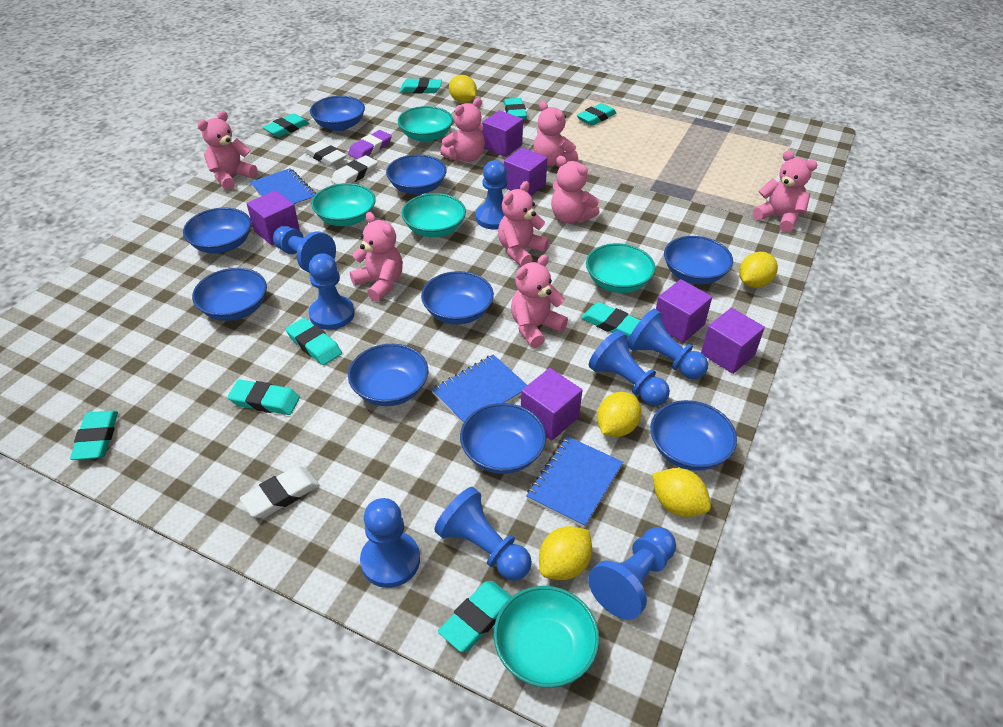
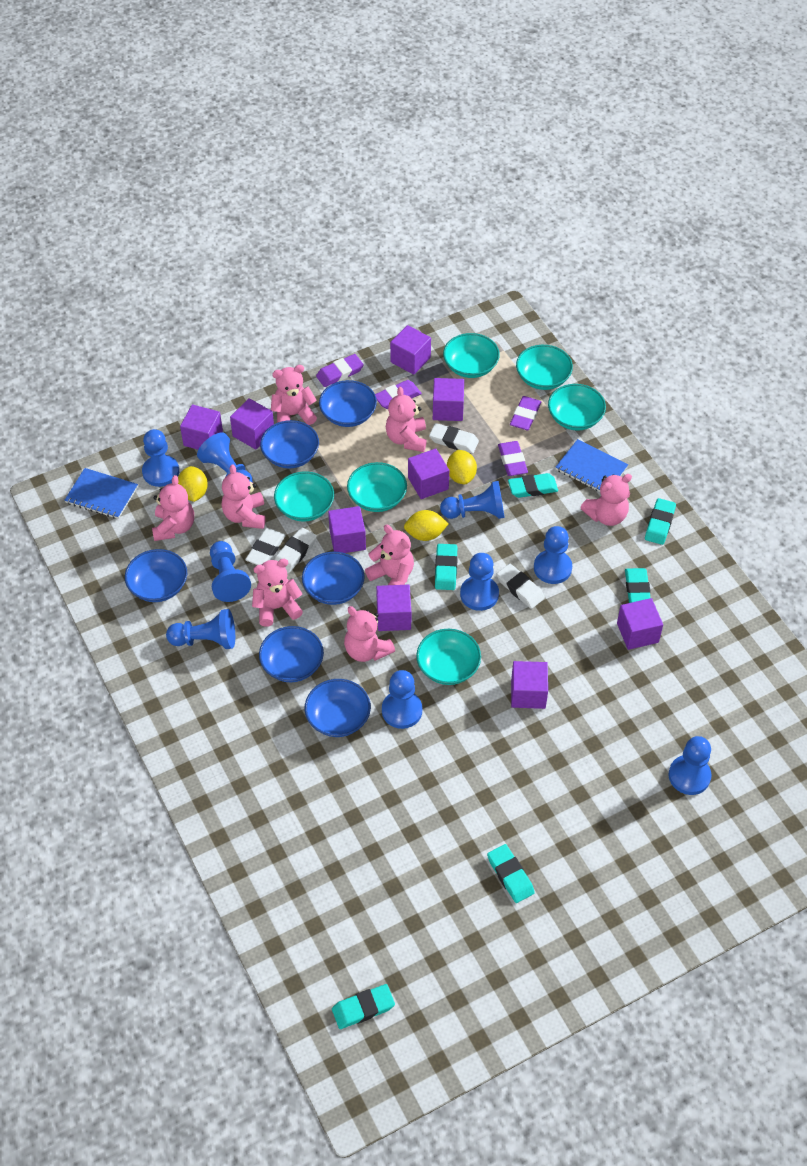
blue bowl: 9 -> 6
blue notebook: 3 -> 2
blue pawn: 8 -> 9
purple cube: 6 -> 9
purple eraser: 1 -> 4
turquoise bowl: 5 -> 6
turquoise eraser: 9 -> 6
white eraser: 3 -> 4
yellow lemon: 5 -> 3

